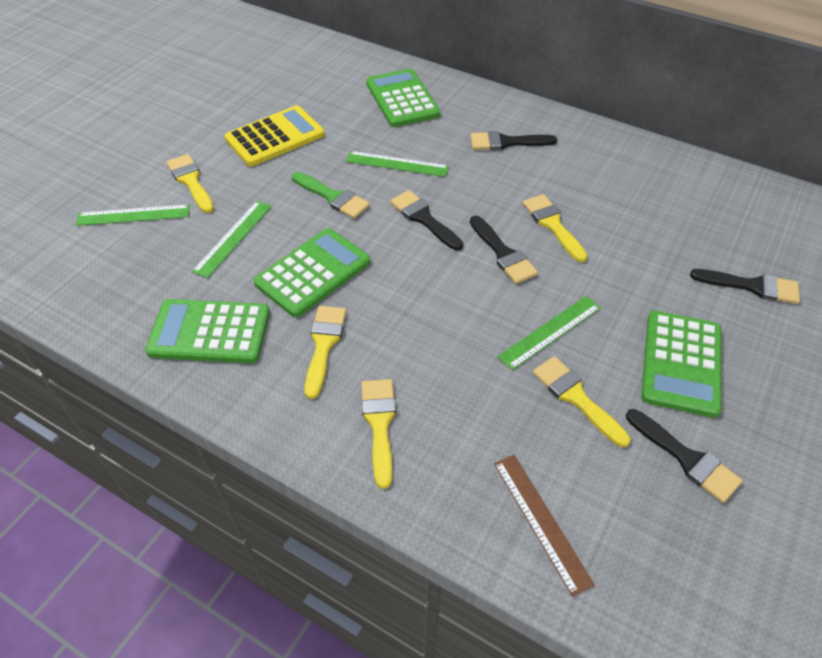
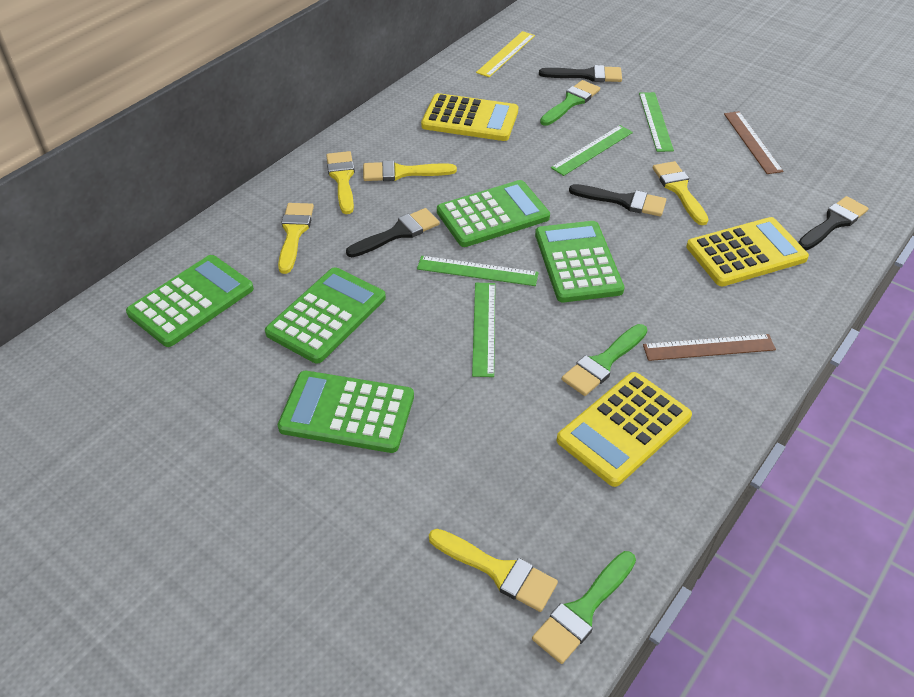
black brush: 5 -> 4
brown ruler: 1 -> 2
green brush: 1 -> 3
green calculator: 4 -> 5
yellow calculator: 1 -> 3
yellow ruler: 0 -> 1

